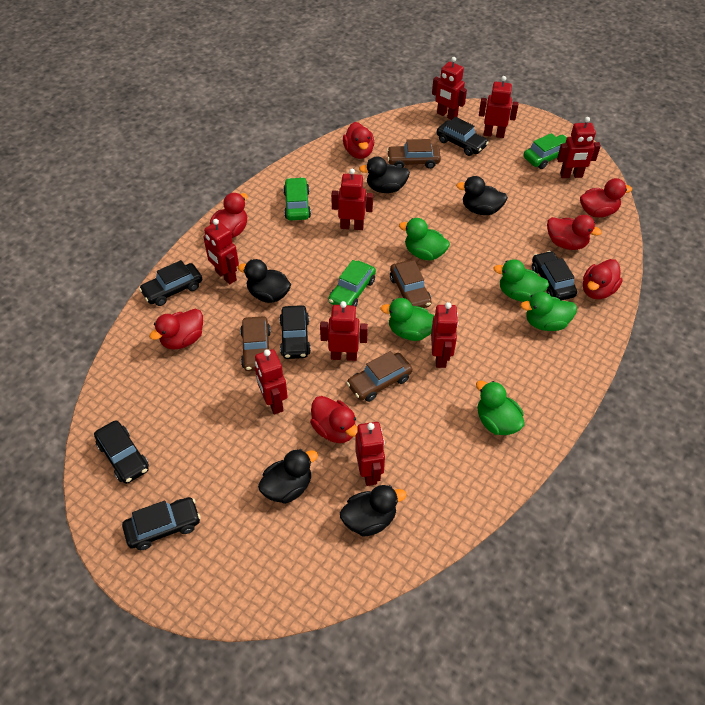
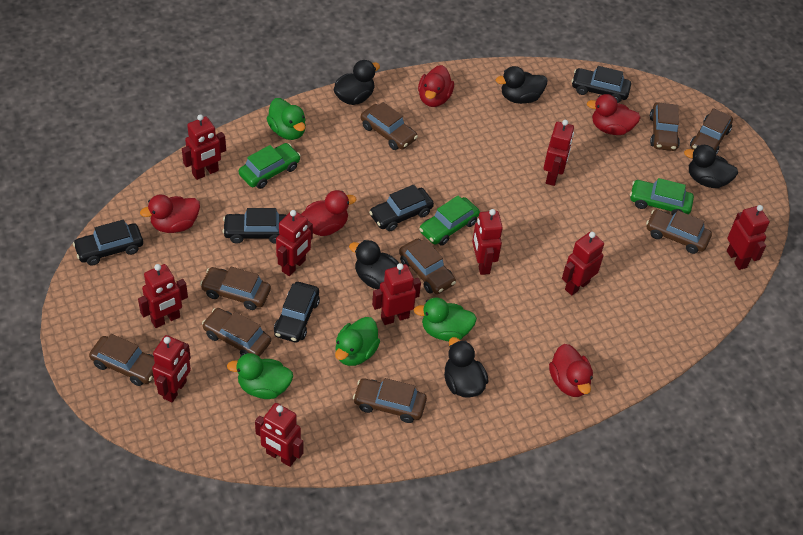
black car: 6 -> 5
brown car: 4 -> 9
green duck: 5 -> 4
red duck: 7 -> 5
red robot: 9 -> 10

